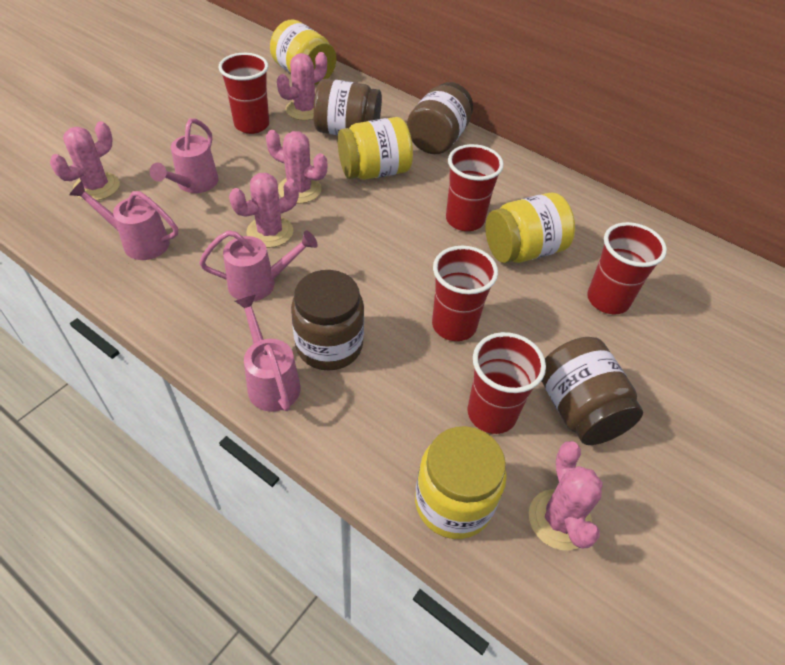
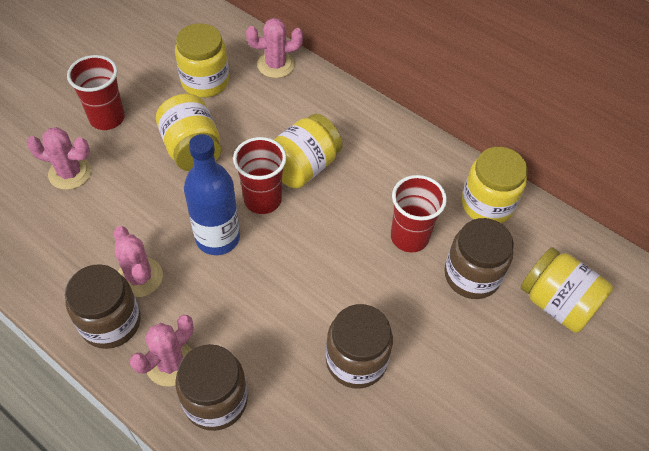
blue bottle: 0 -> 1
pink cactus: 5 -> 4
pink watering can: 4 -> 0
red cup: 5 -> 3
yellow jar: 4 -> 5

